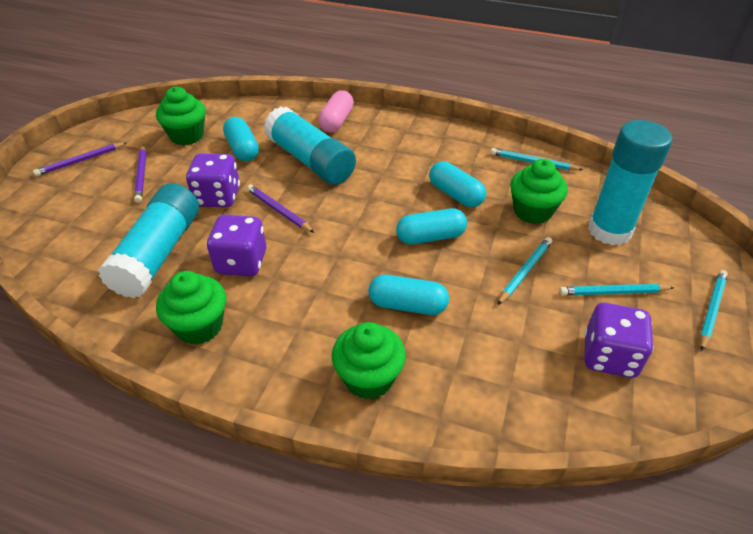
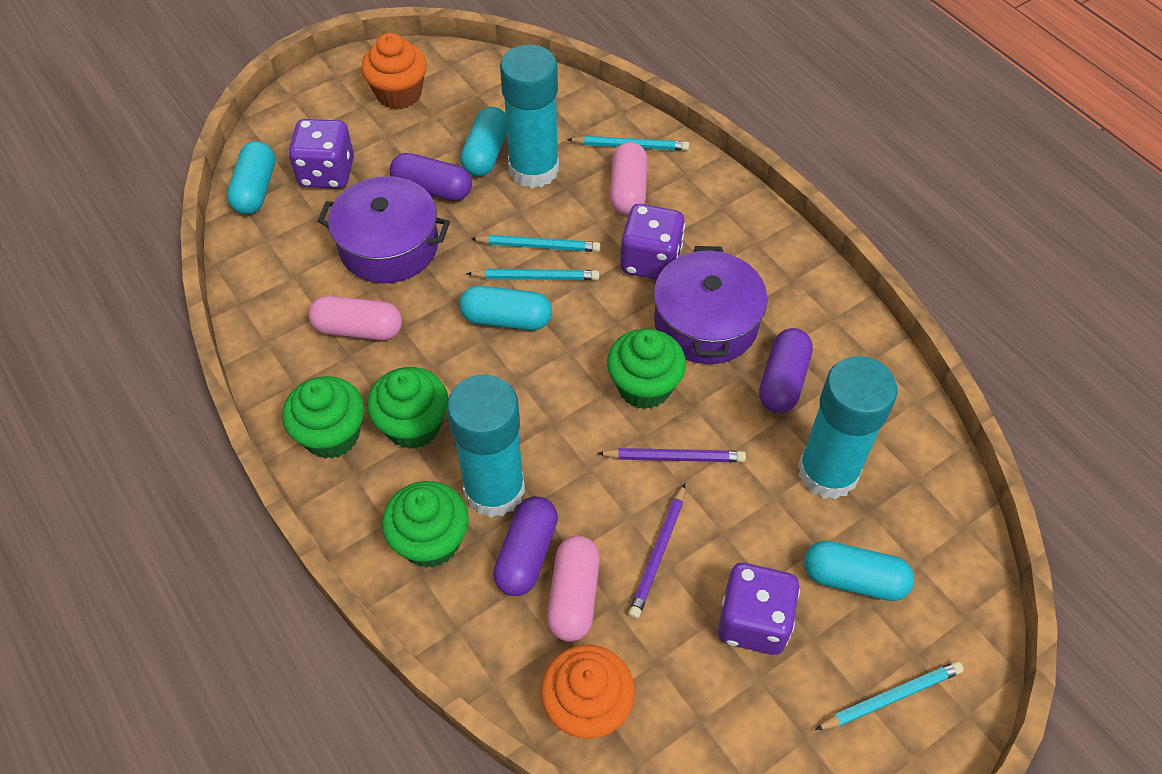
orange cupcake: 0 -> 2
pink capsule: 1 -> 3
purple capsule: 0 -> 3
purple pencil: 3 -> 2
purple pot: 0 -> 2

